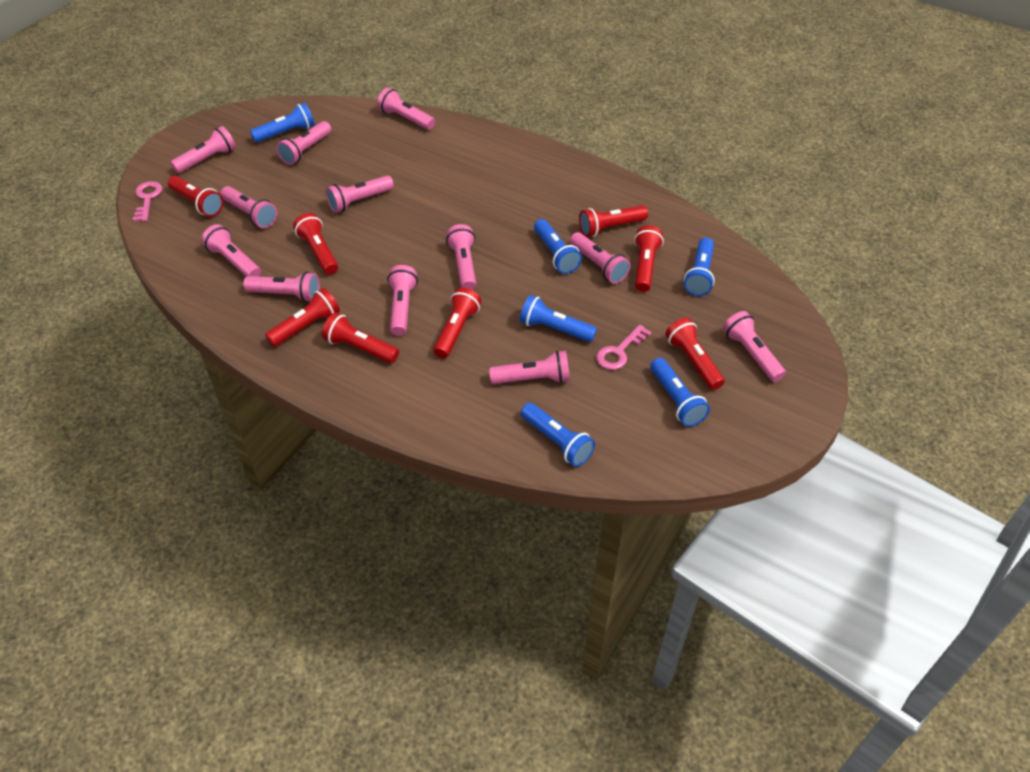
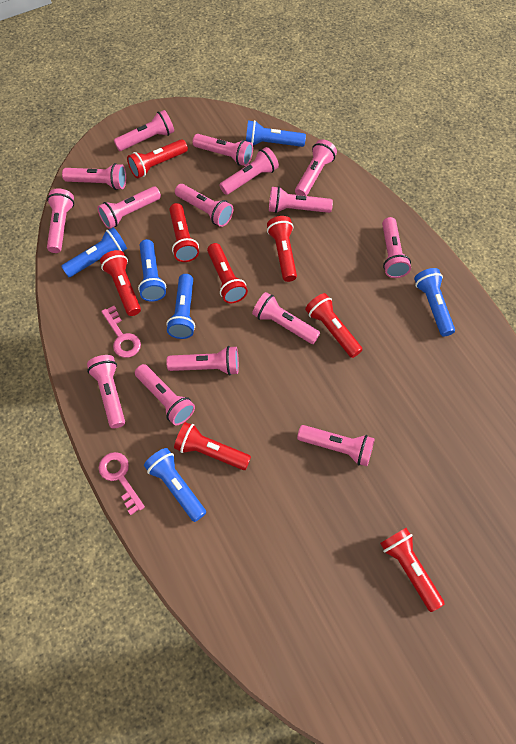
pink flashlight: 12 -> 15

